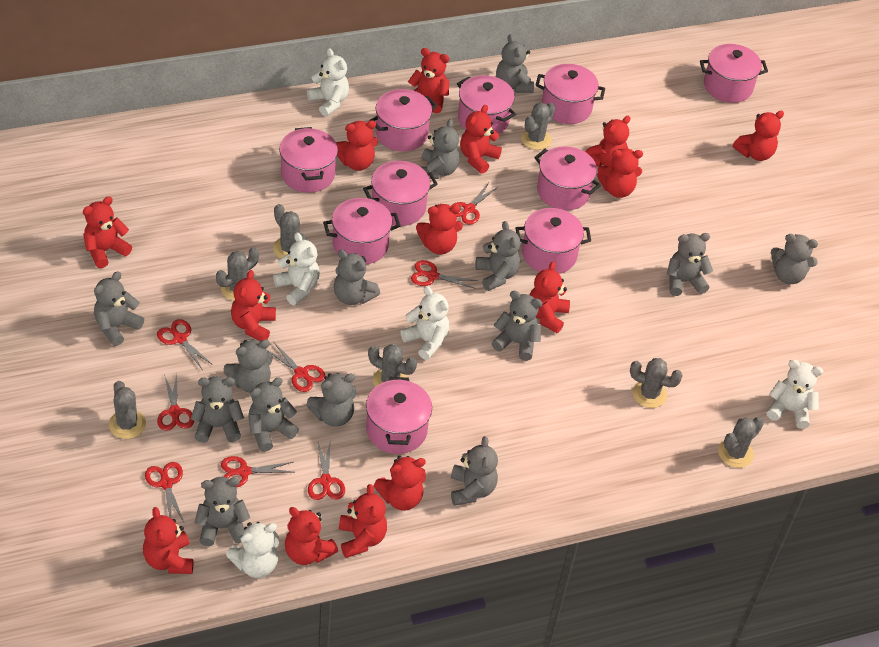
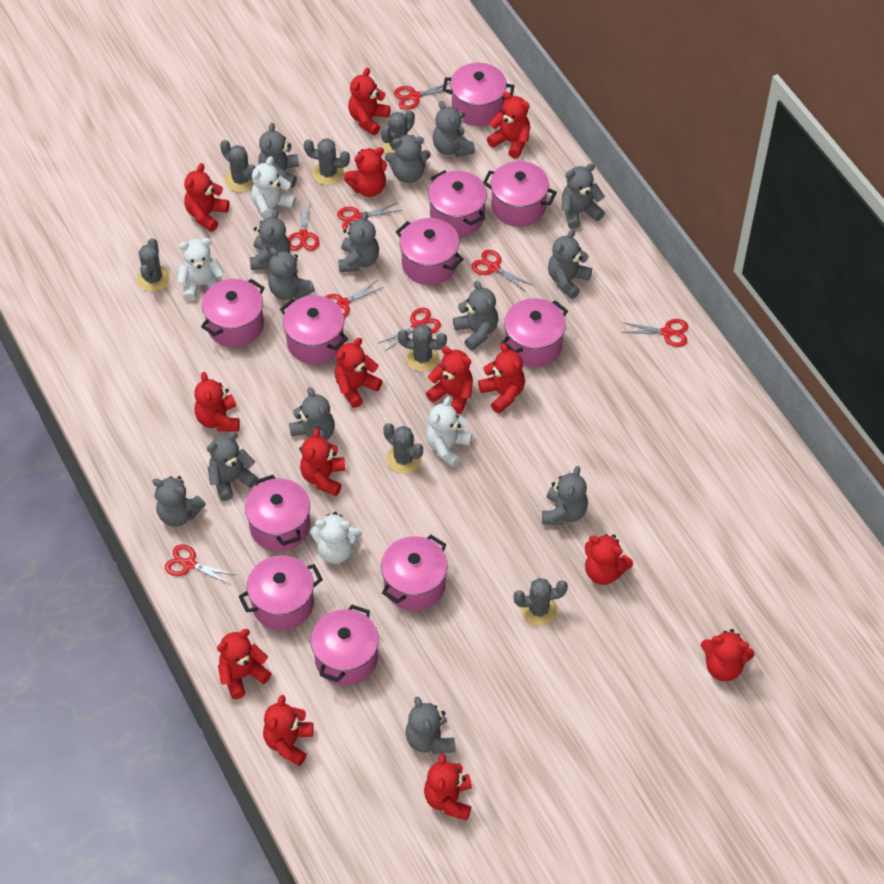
pink pot: 10 -> 11
white teddy bear: 5 -> 4

